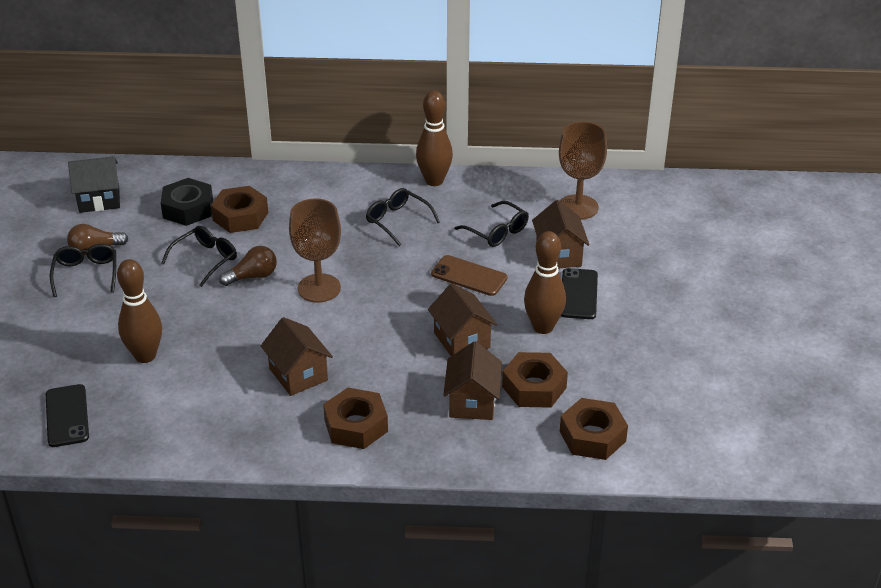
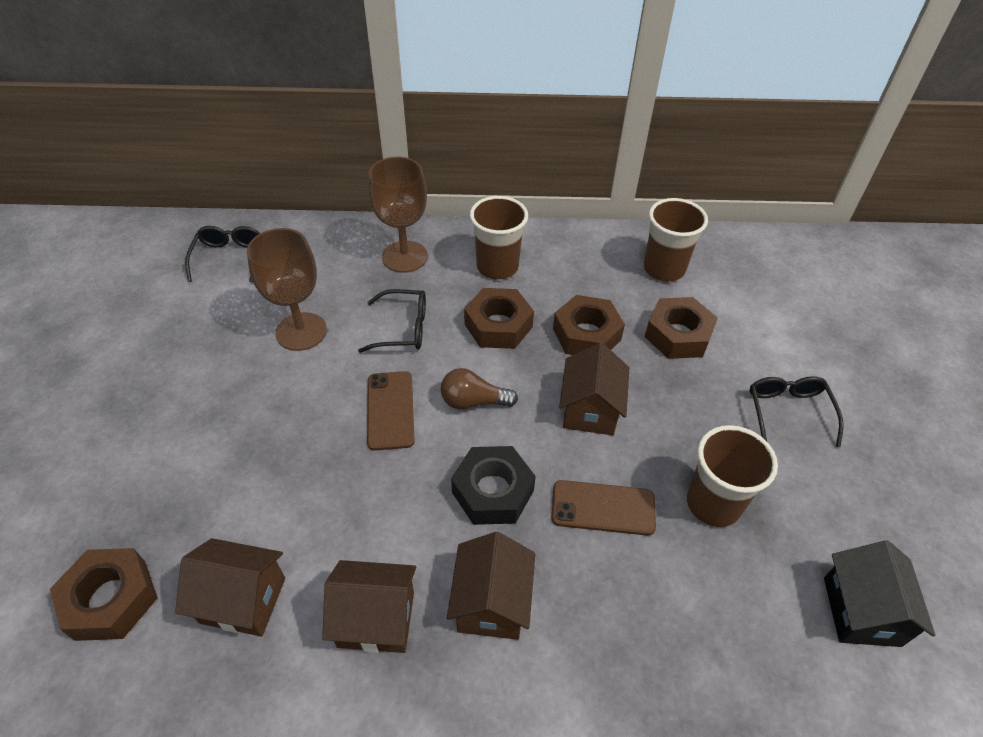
black glasses: 4 -> 3
black phone: 2 -> 0
brown bowling pin: 3 -> 0
brown cup: 0 -> 3
brown light bulb: 2 -> 1
brown phone: 1 -> 2

